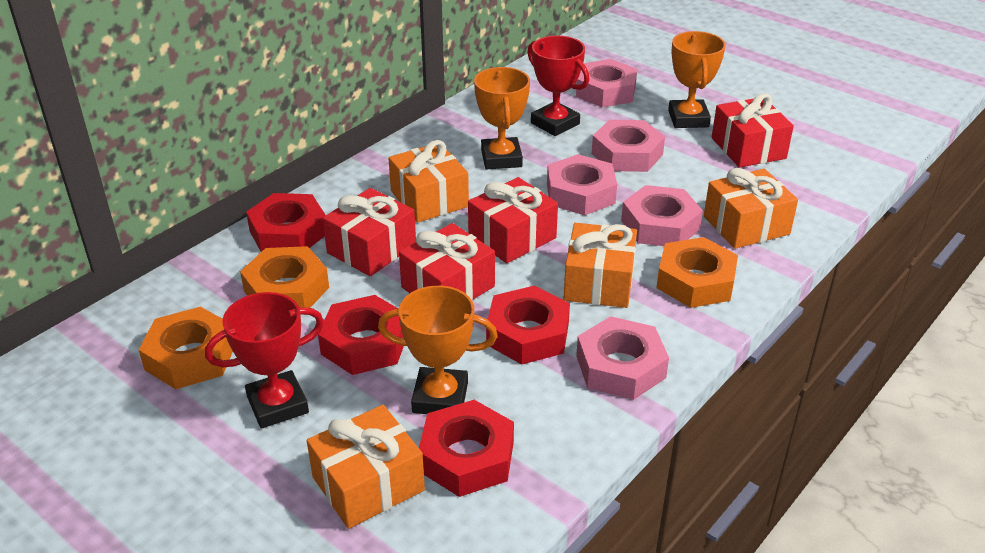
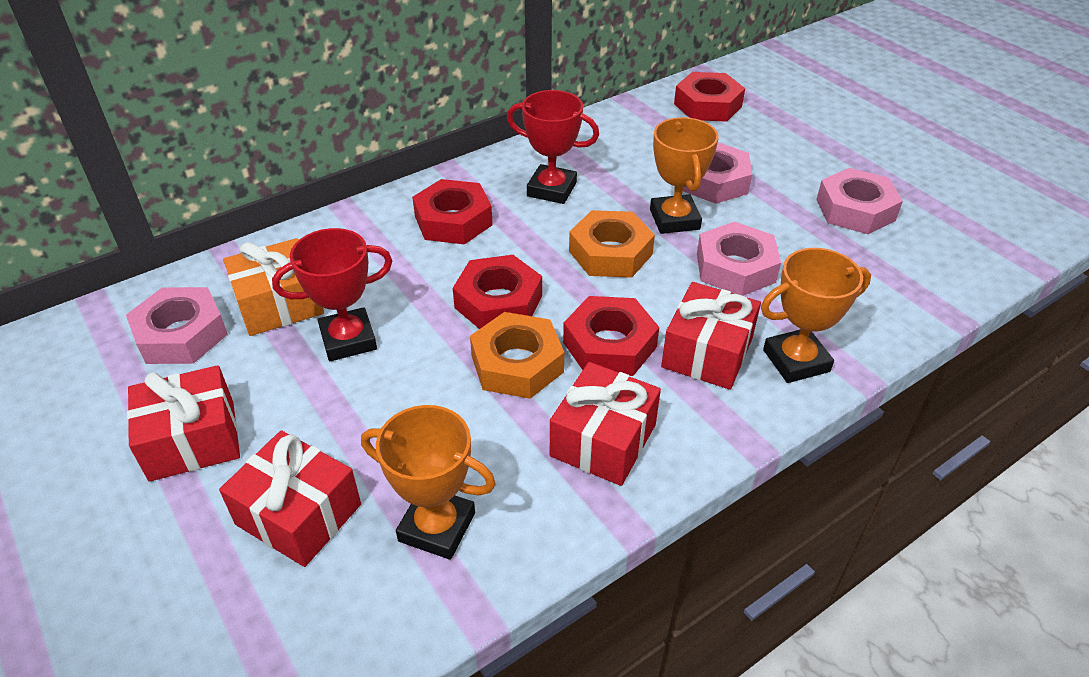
orange gift: 4 -> 1
orange nut: 3 -> 2
pink nut: 5 -> 4

